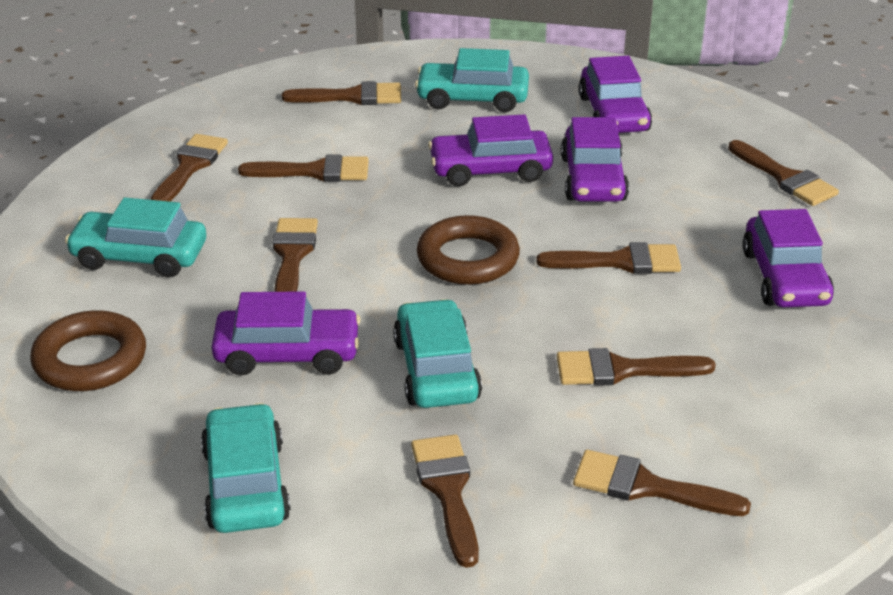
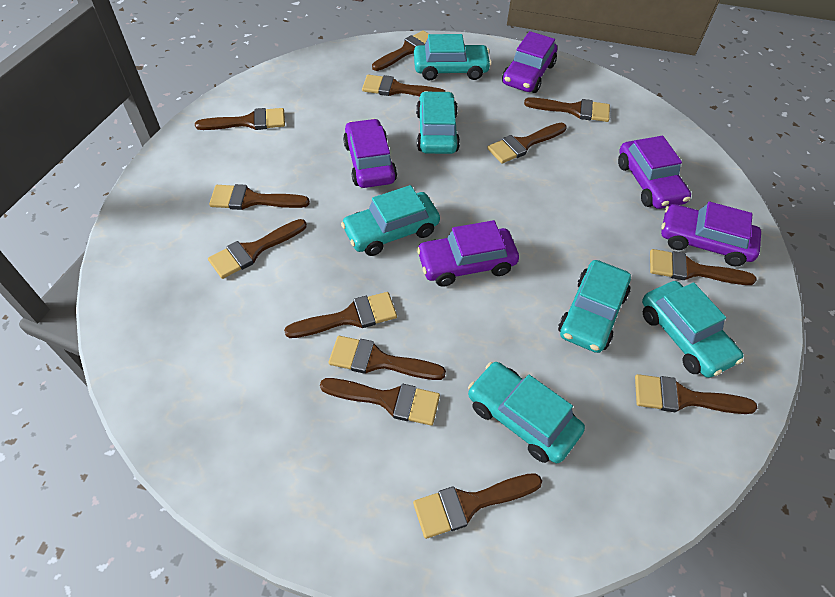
brown brush: 9 -> 13
brown ring: 2 -> 0
turquoise car: 4 -> 6

